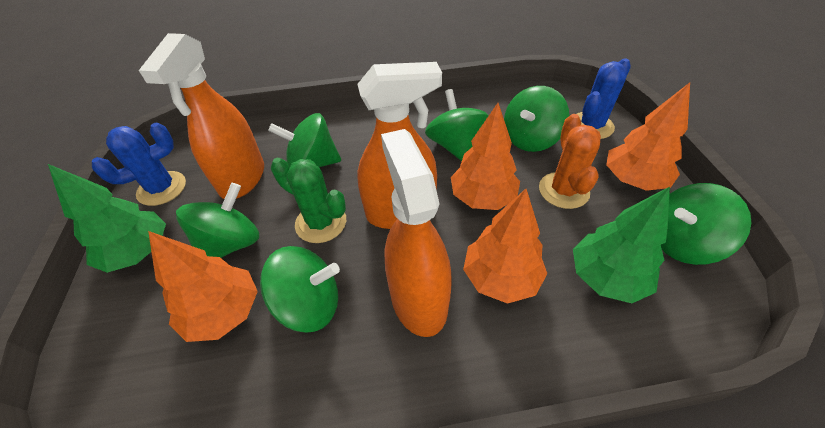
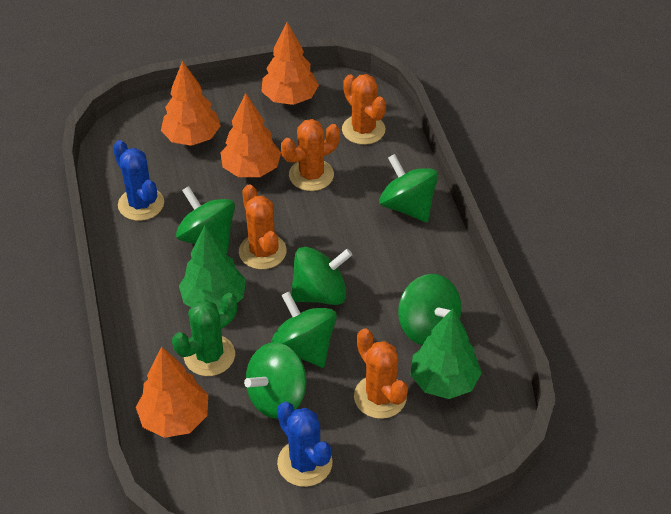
orange cactus: 1 -> 4
orange spray bottle: 3 -> 0

